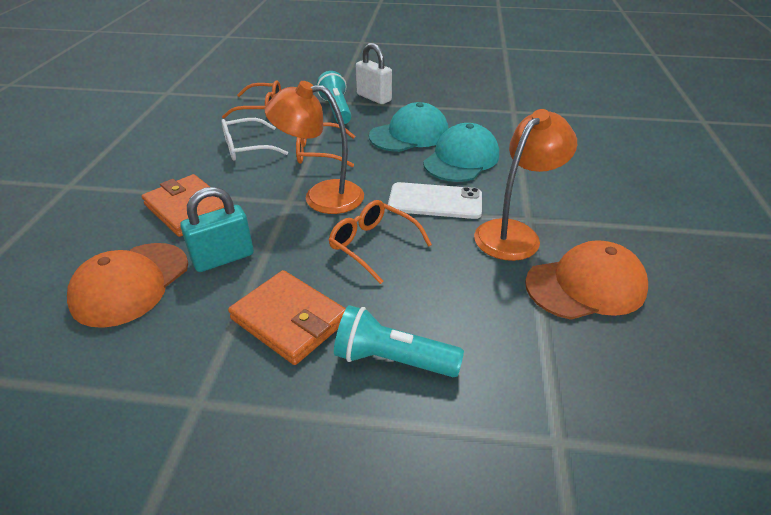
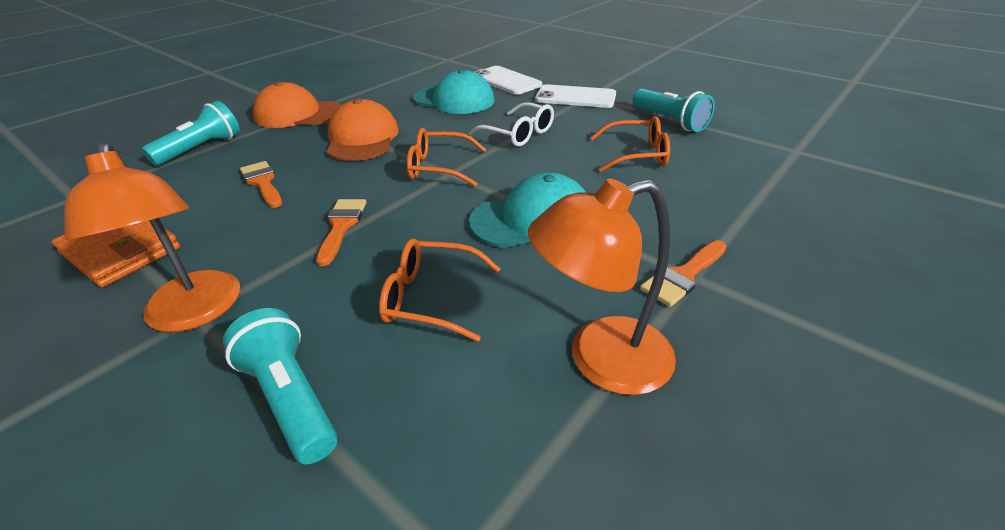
orange brush: 0 -> 3
orange wallet: 2 -> 1
turquoise flashlight: 2 -> 3
turquoise padlock: 1 -> 0
white padlock: 1 -> 0
white phone: 1 -> 2

